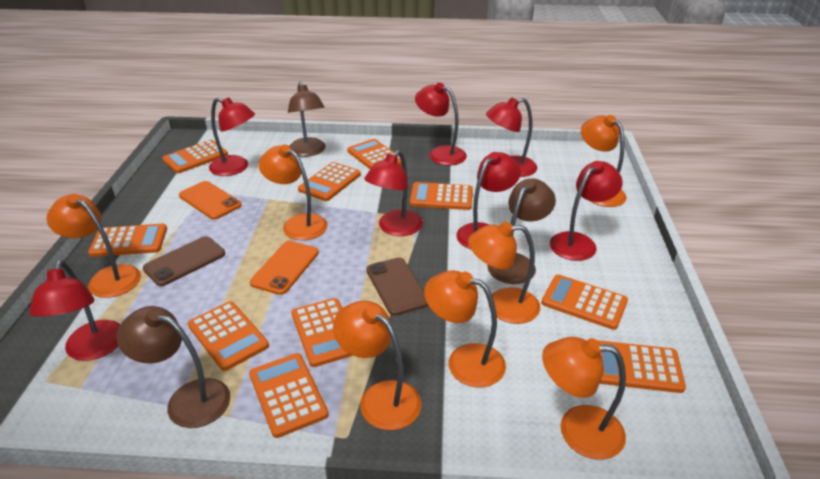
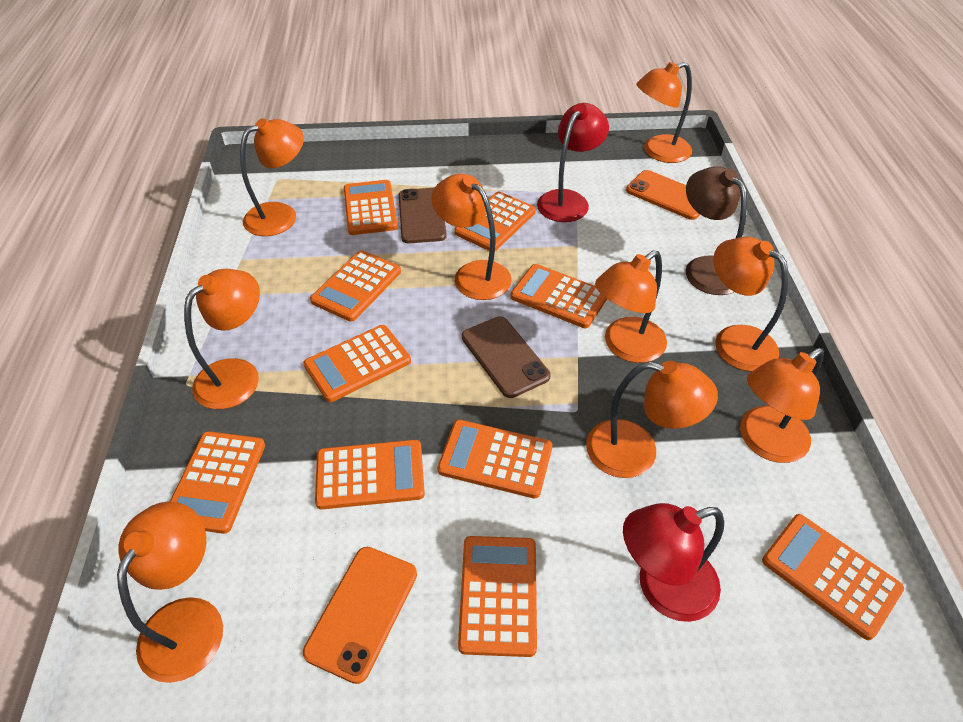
brown lamp: 3 -> 1
orange lamp: 7 -> 9
red lamp: 7 -> 2

